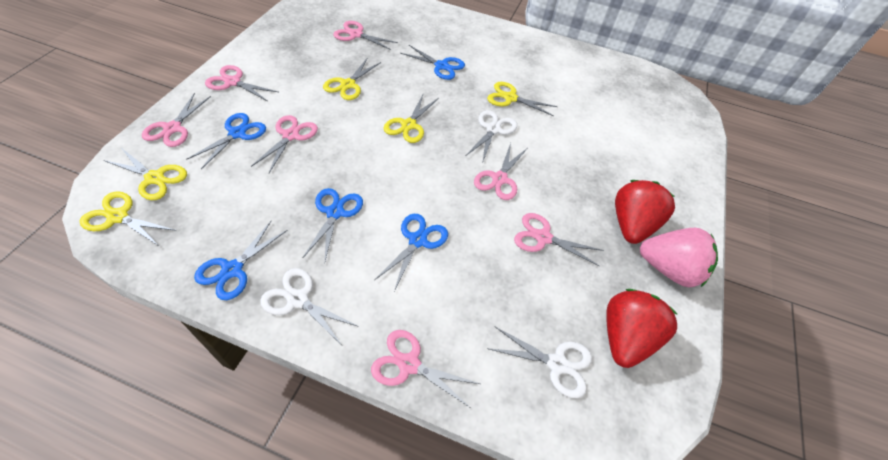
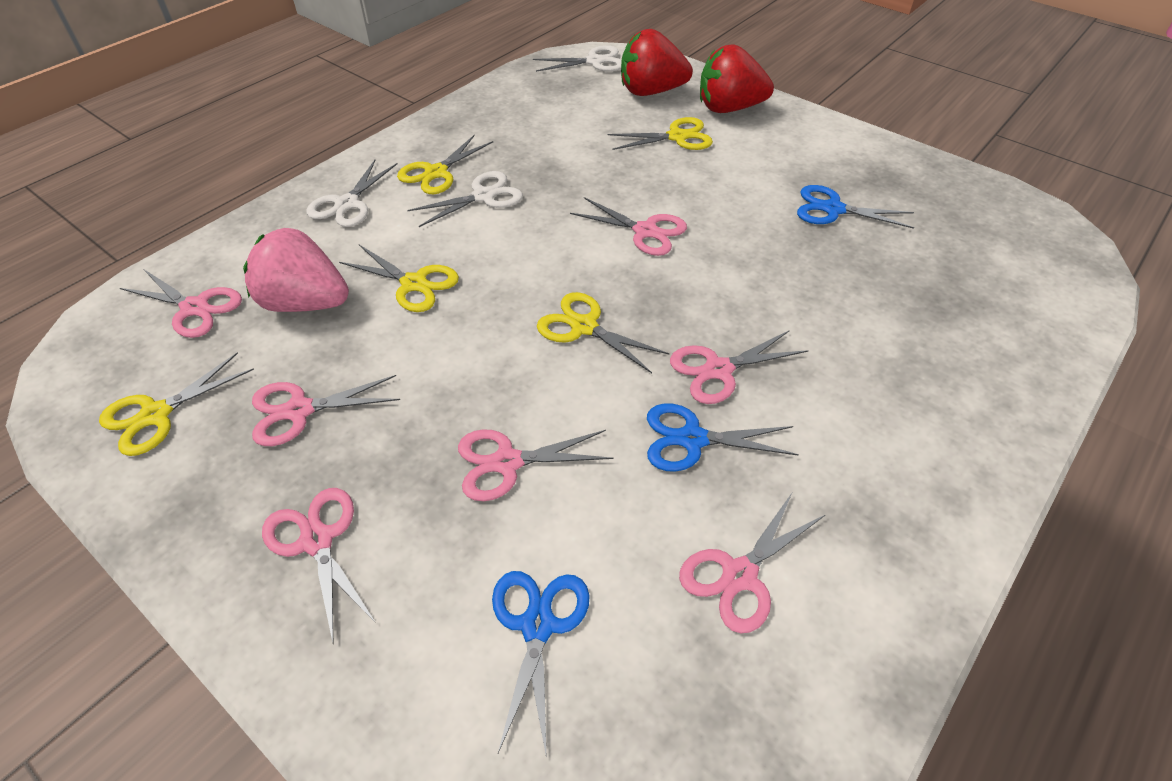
blue scissors: 5 -> 3

